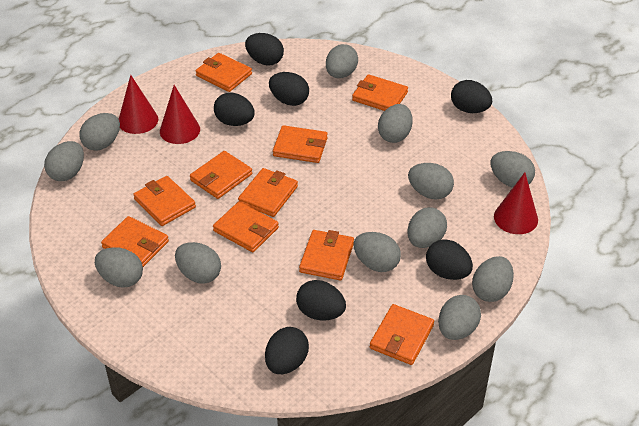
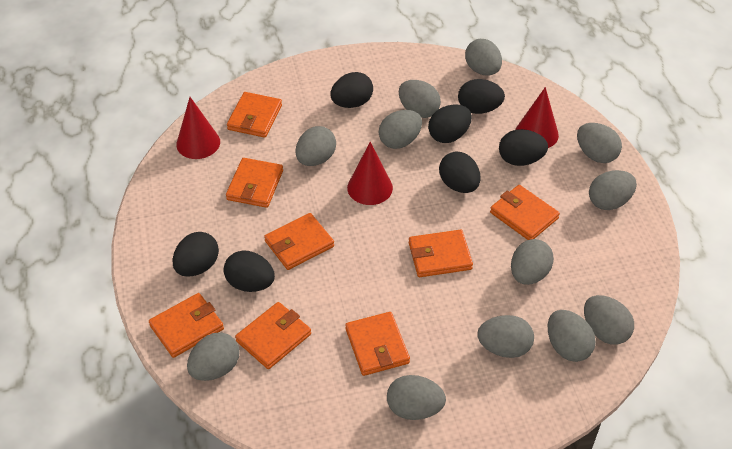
orange wallet: 10 -> 8

